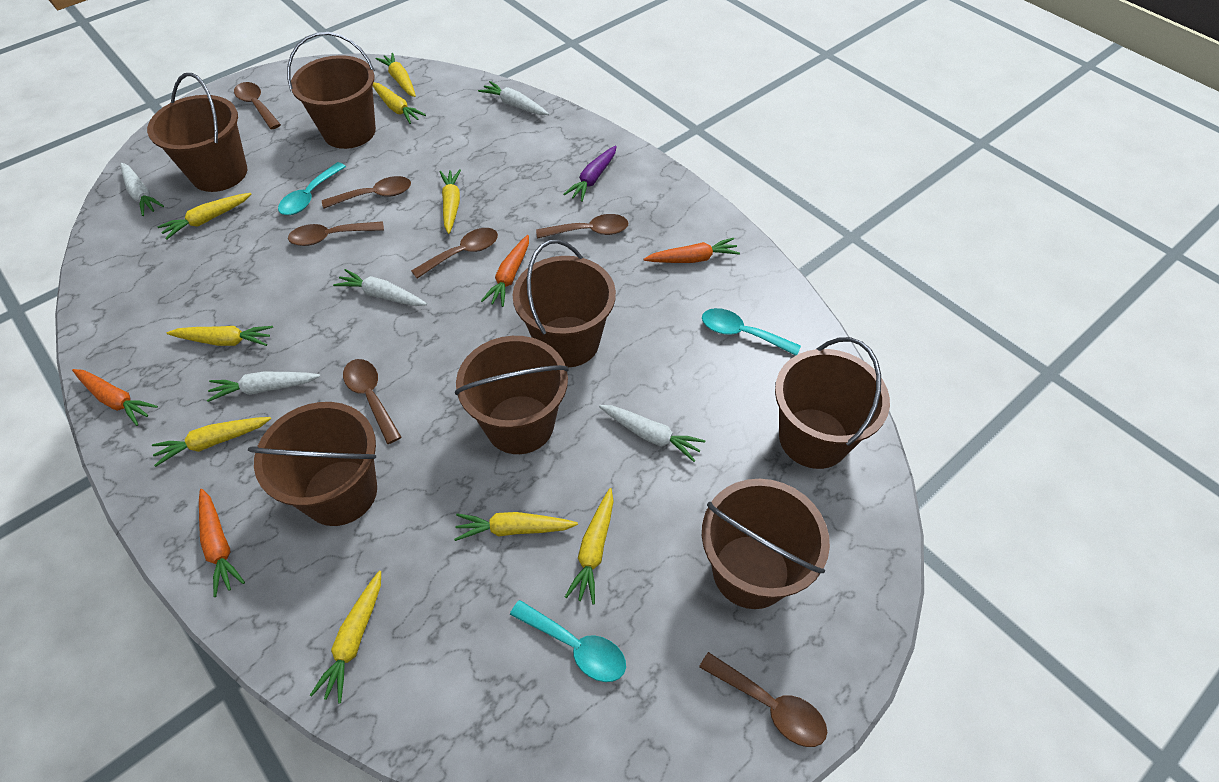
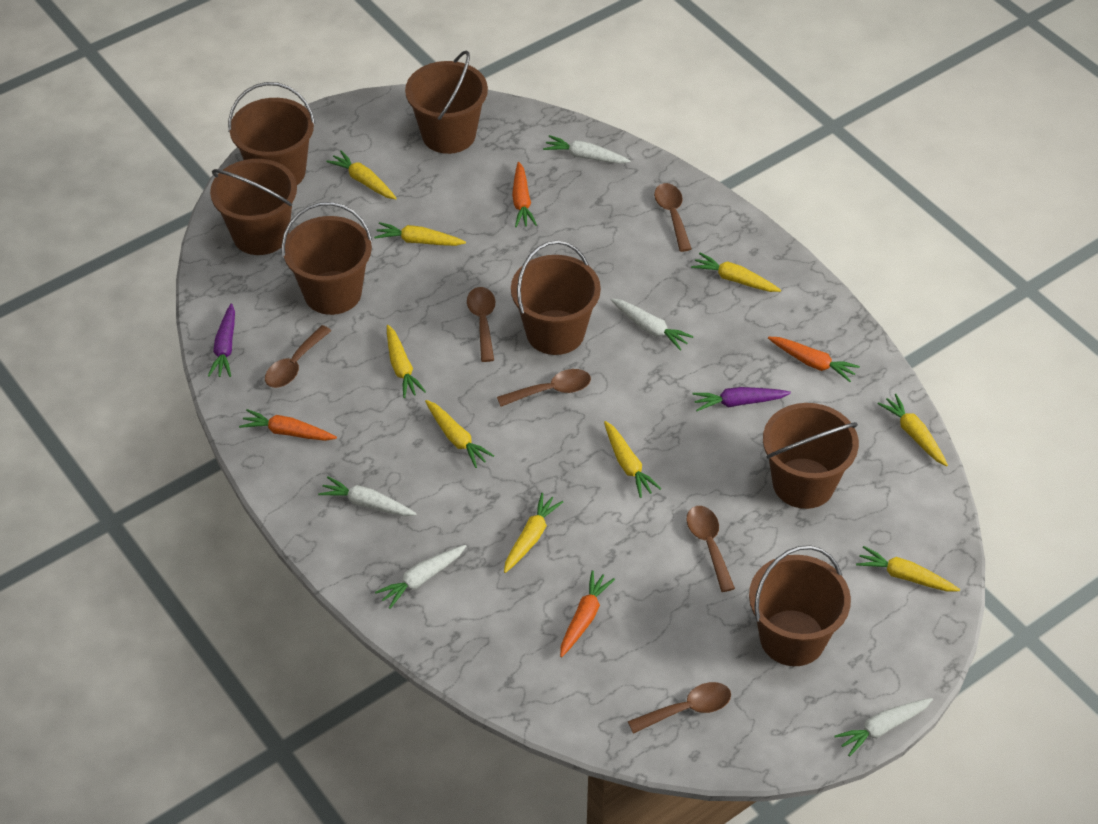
brown spoon: 7 -> 6
purple carrot: 1 -> 2
turquoise spoon: 3 -> 0

